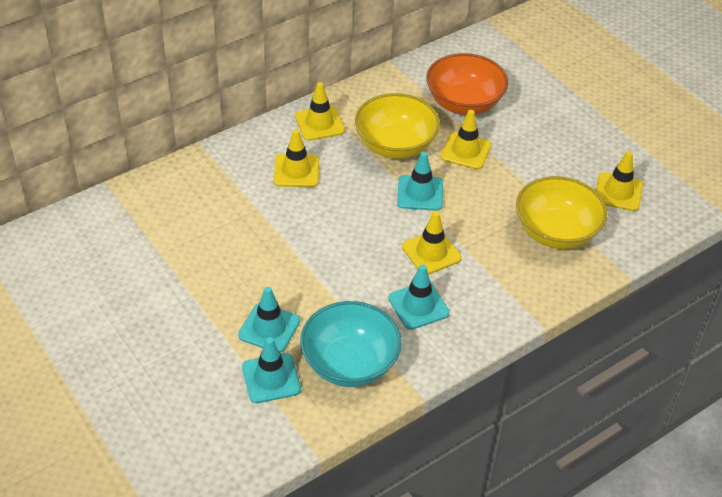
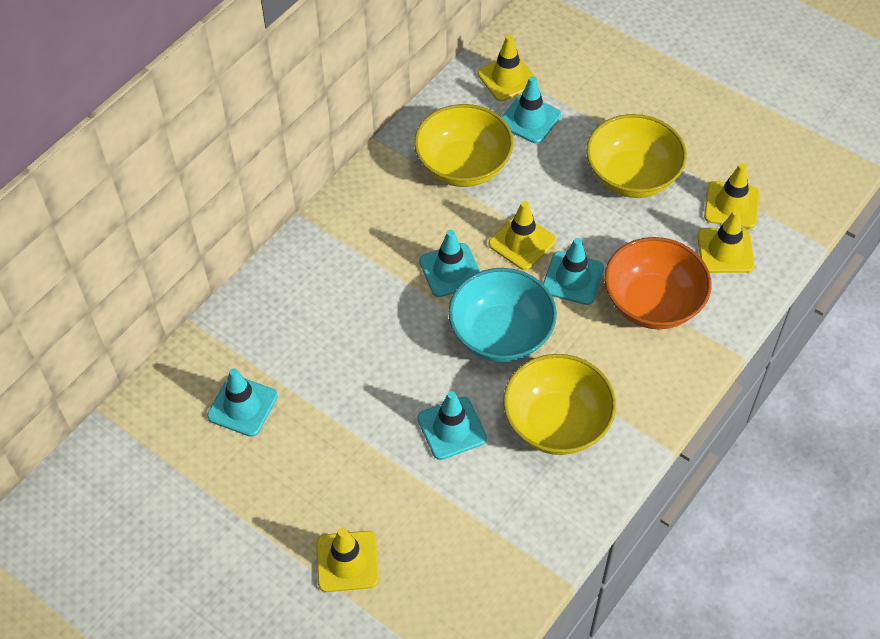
turquoise traffic cone: 4 -> 5
yellow bowl: 2 -> 3

